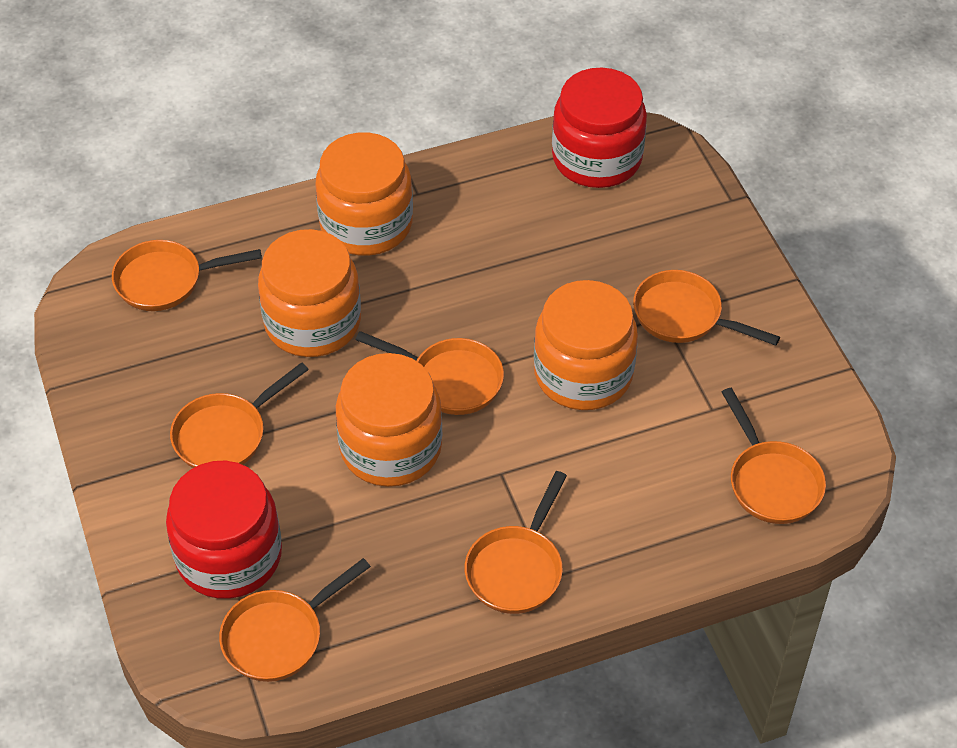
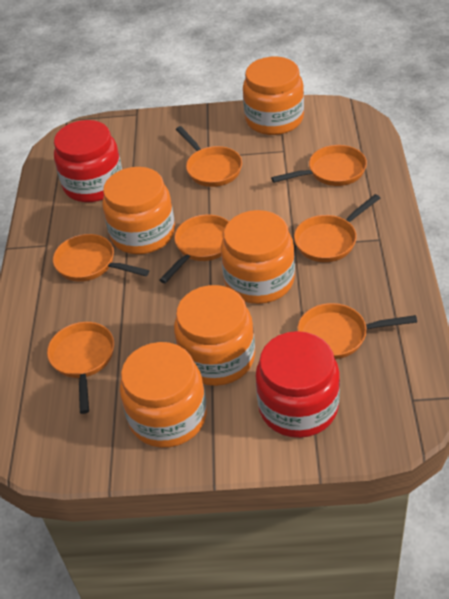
orange jar: 4 -> 5

